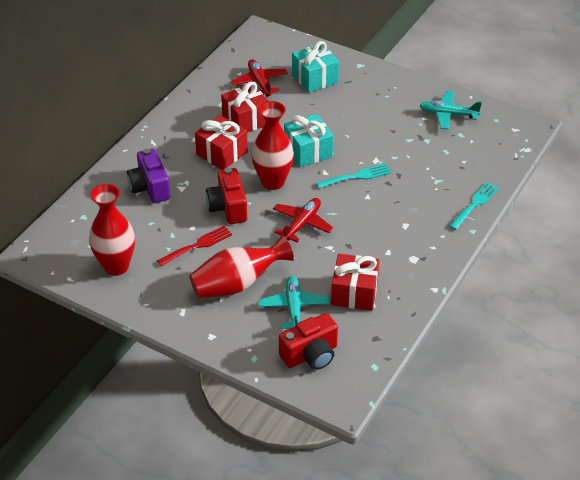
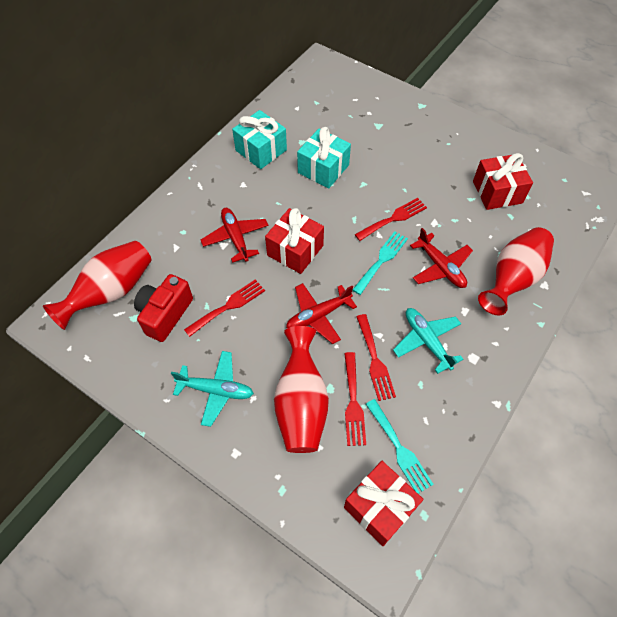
purple camera: 1 -> 0
red camera: 2 -> 1
red fork: 1 -> 4
red plane: 2 -> 3

